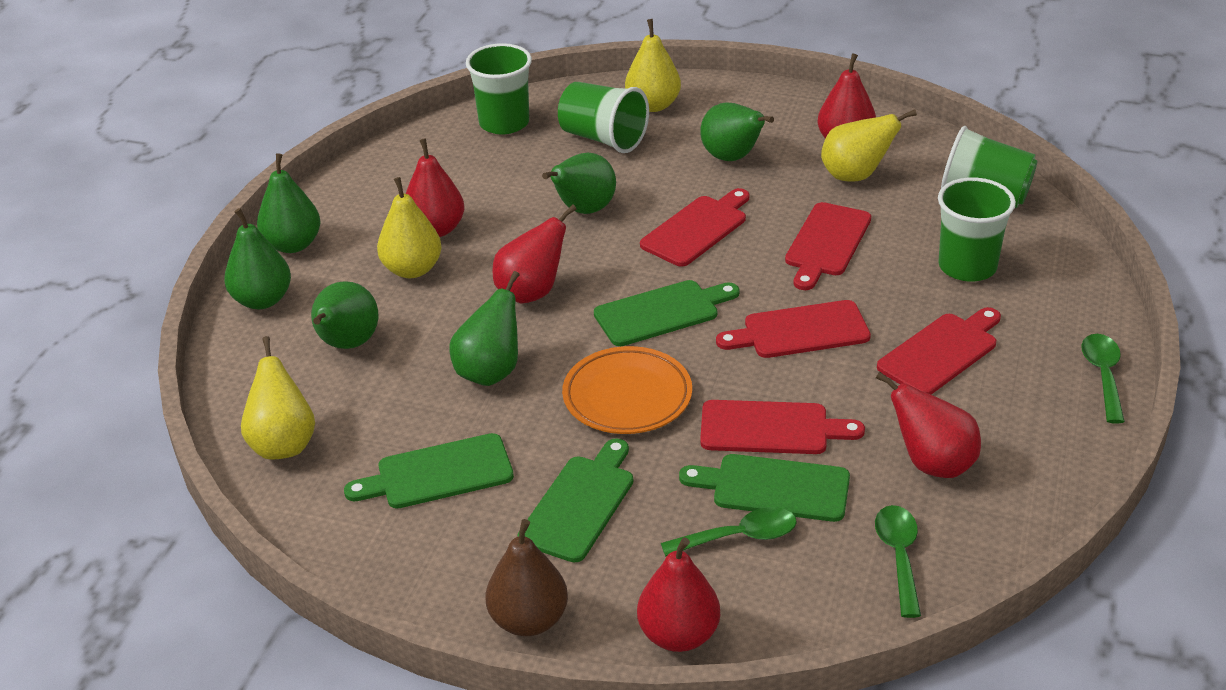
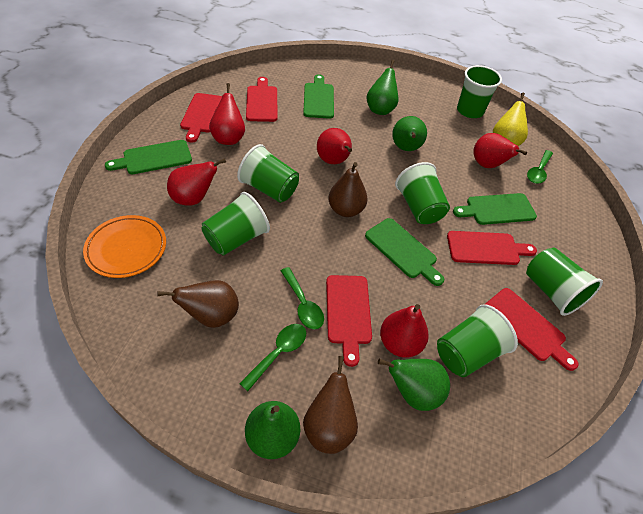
brown pear: 1 -> 3
green cup: 4 -> 6
green pear: 6 -> 4
yellow pear: 4 -> 1

